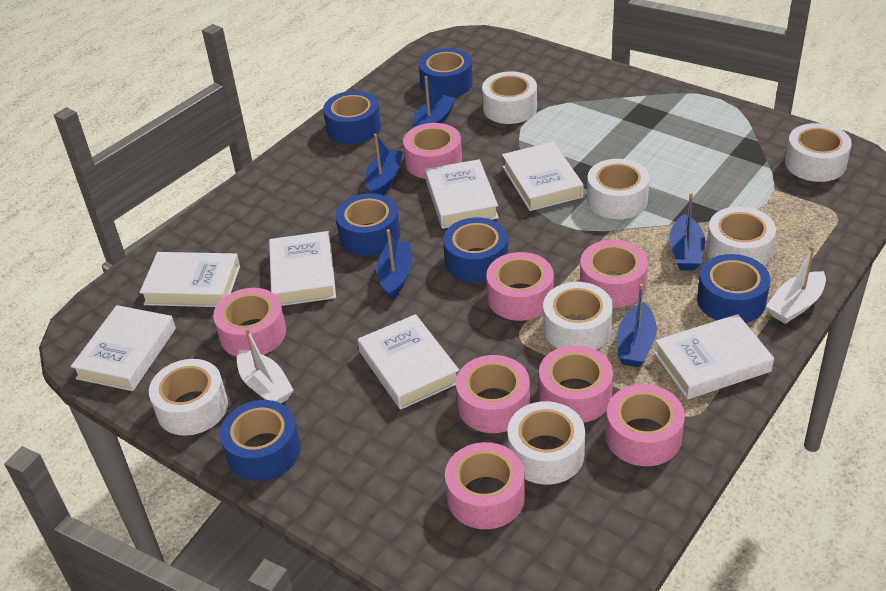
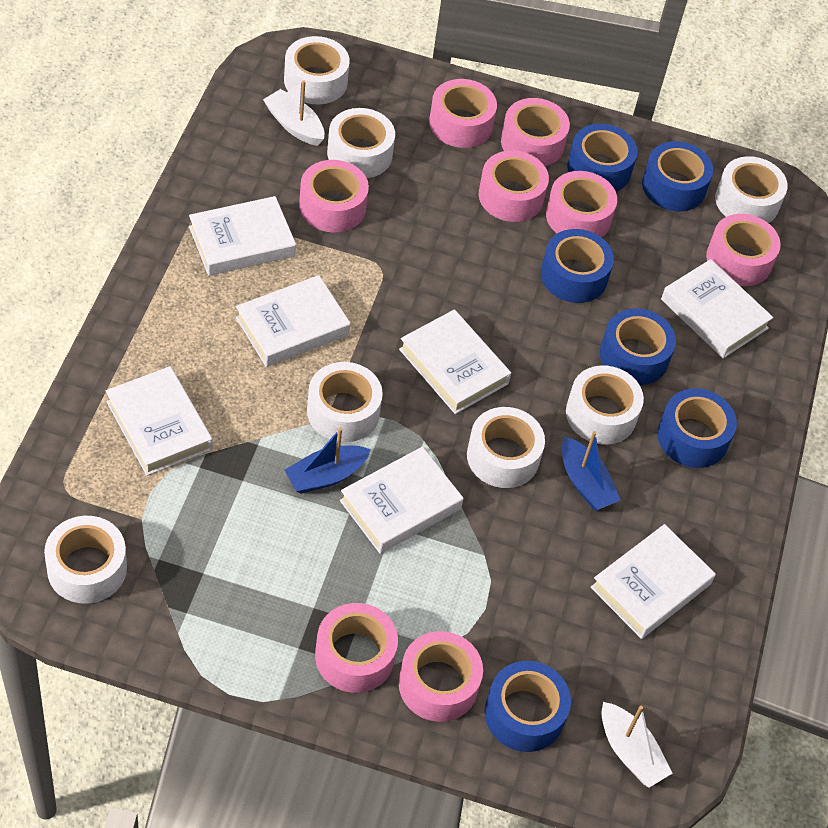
blue boat: 5 -> 2

